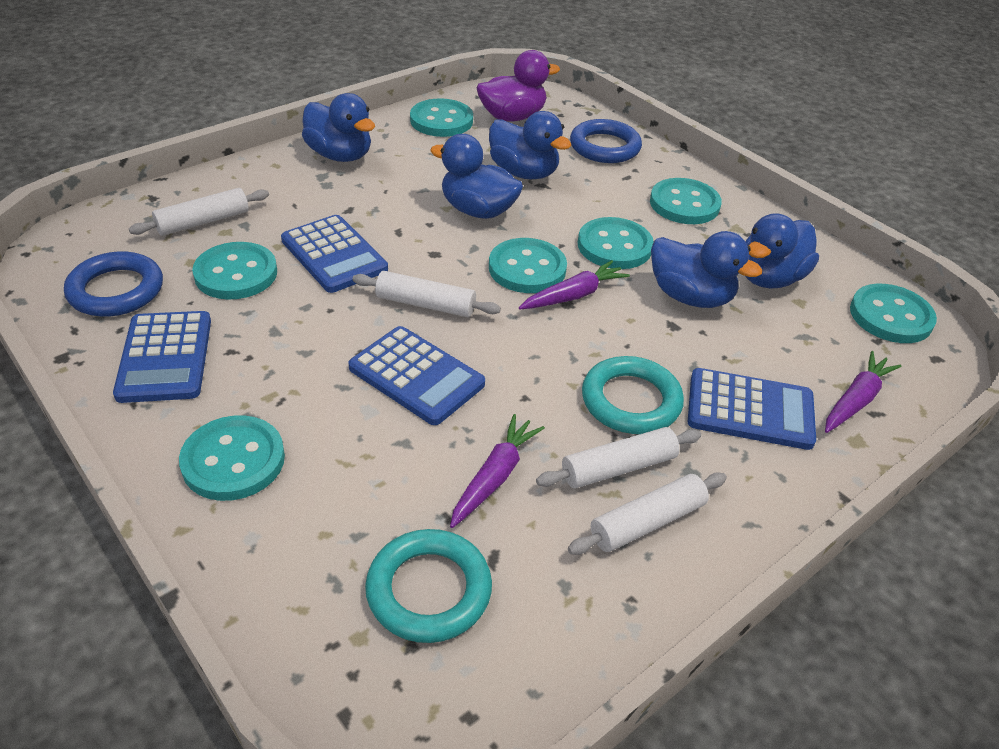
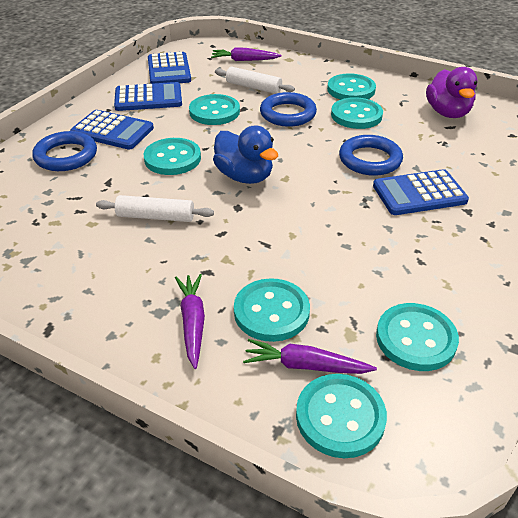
blue duck: 5 -> 1
blue ring: 2 -> 3
turquoise ring: 2 -> 0
white rolling pin: 4 -> 2

